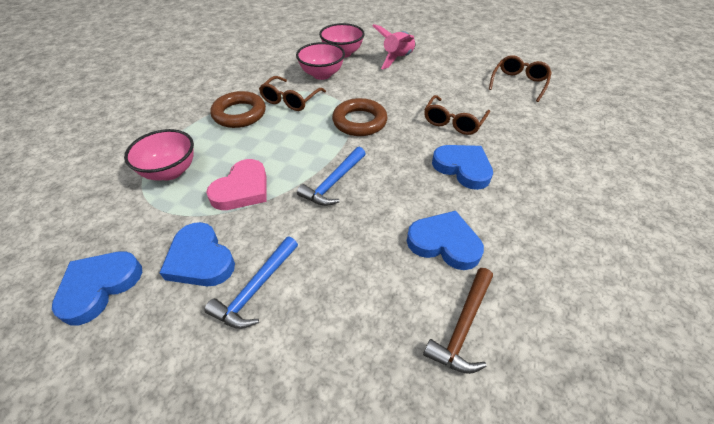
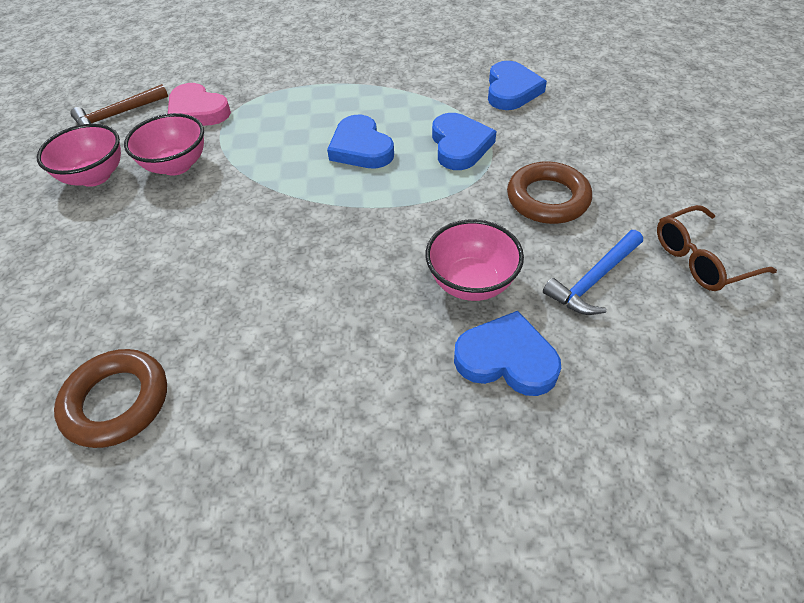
blue hammer: 2 -> 1
brown glasses: 3 -> 1
pink rocket: 1 -> 0

